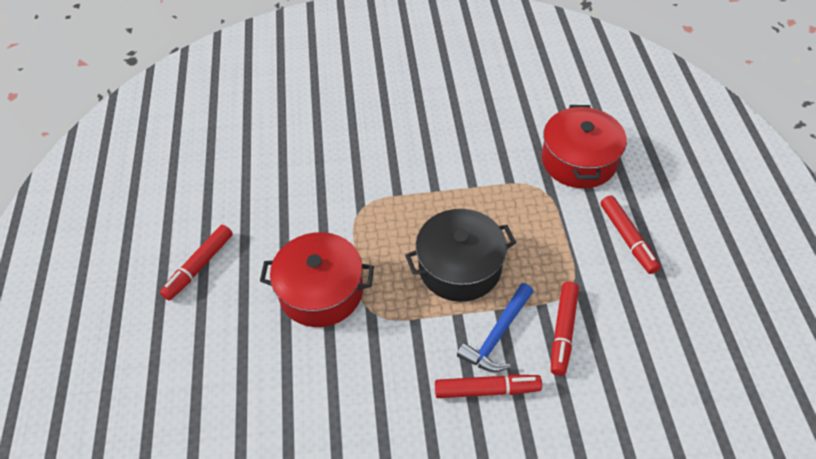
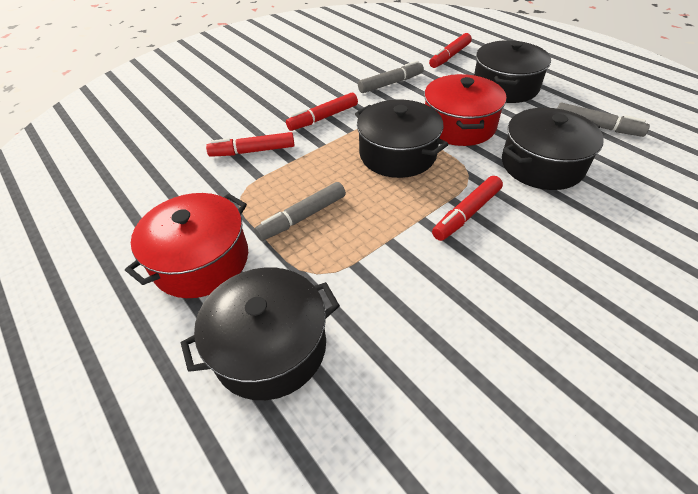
black pot: 1 -> 4
blue hammer: 1 -> 0
grey marker: 0 -> 3

